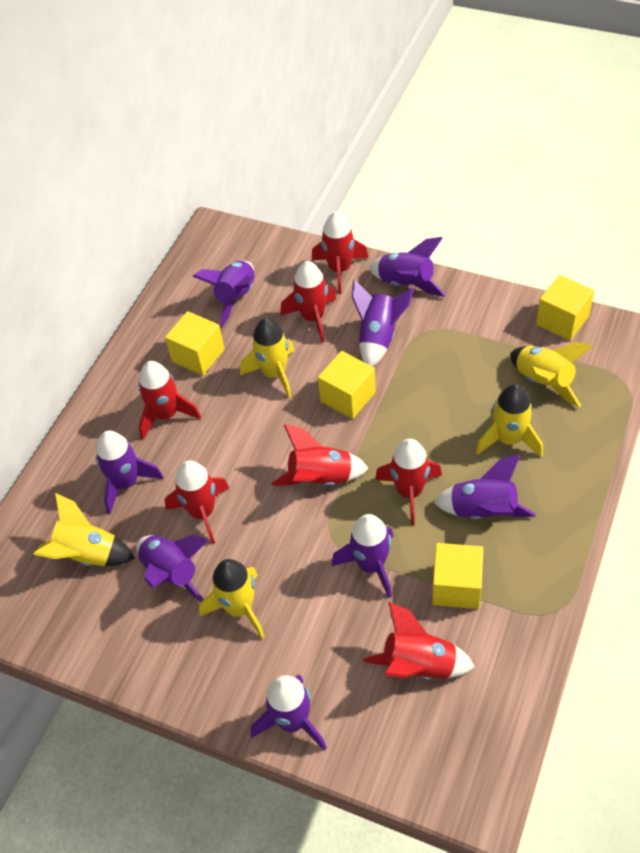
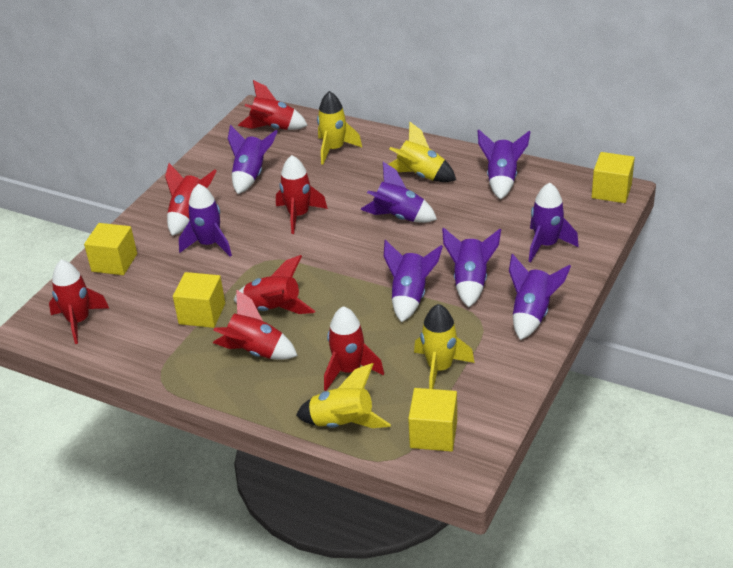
yellow rocket: 5 -> 4

